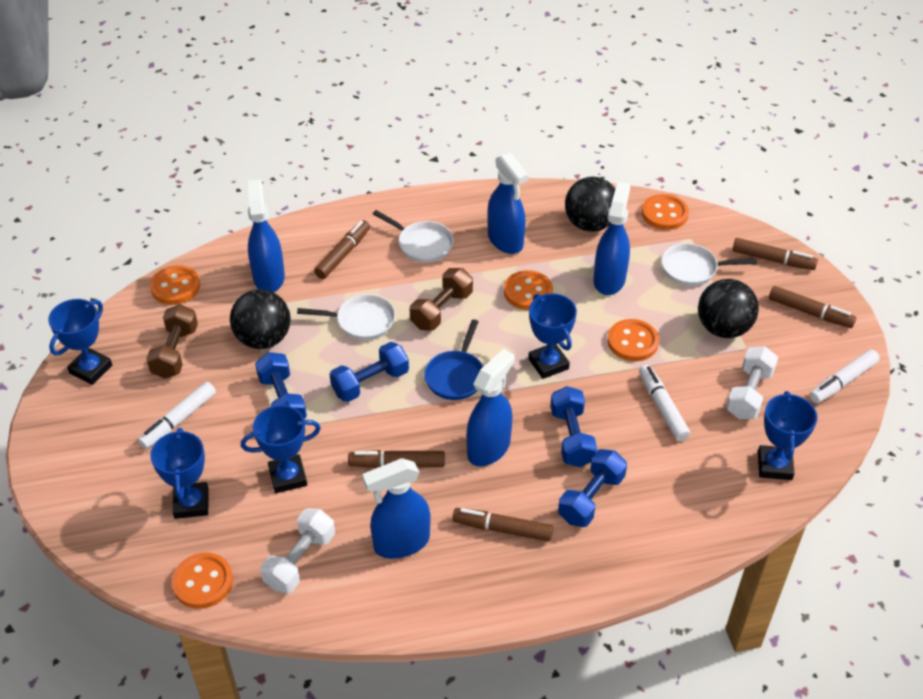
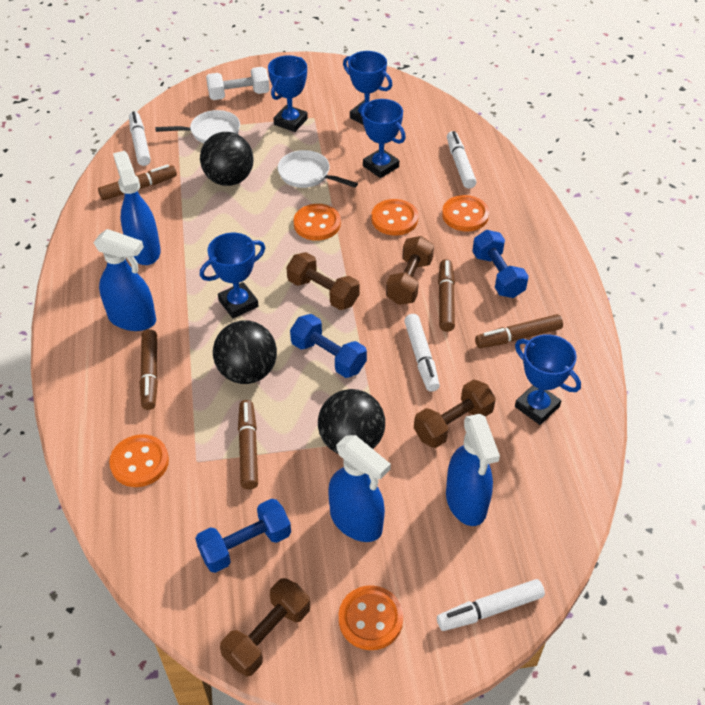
blue dumbbell: 4 -> 3
blue pan: 1 -> 0
blue spray bottle: 5 -> 4
brown dumbbell: 2 -> 4
white dumbbell: 2 -> 1
white marker: 3 -> 4
white pan: 3 -> 2

